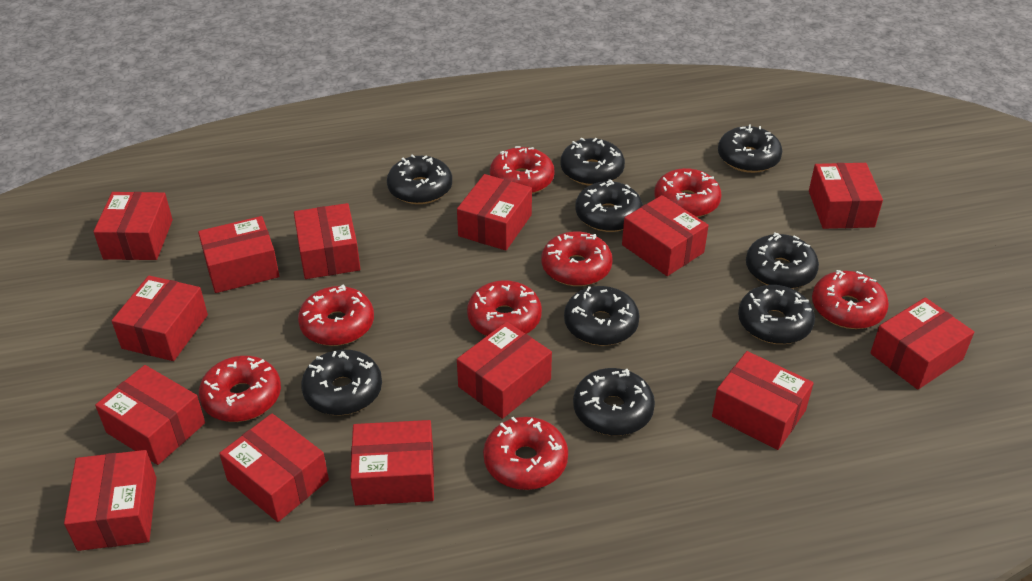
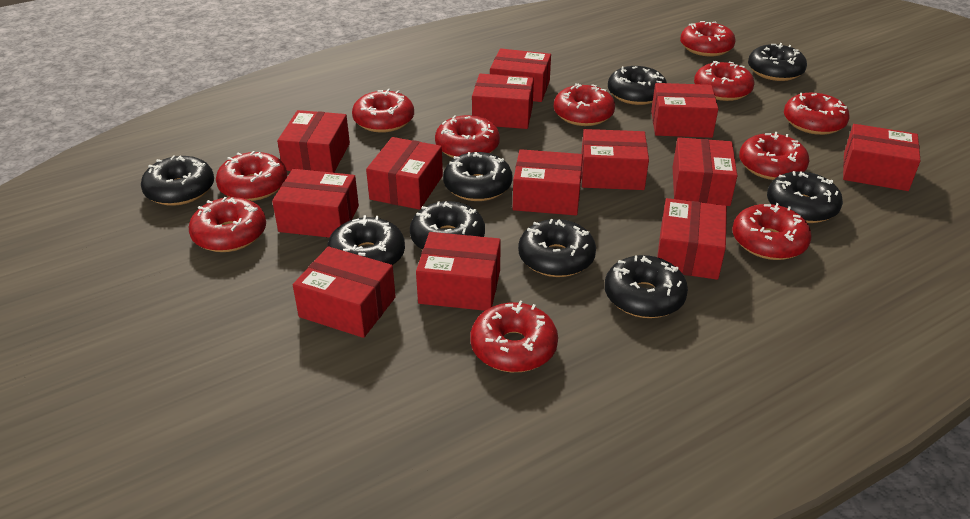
red box: 14 -> 13
red donut: 8 -> 11

